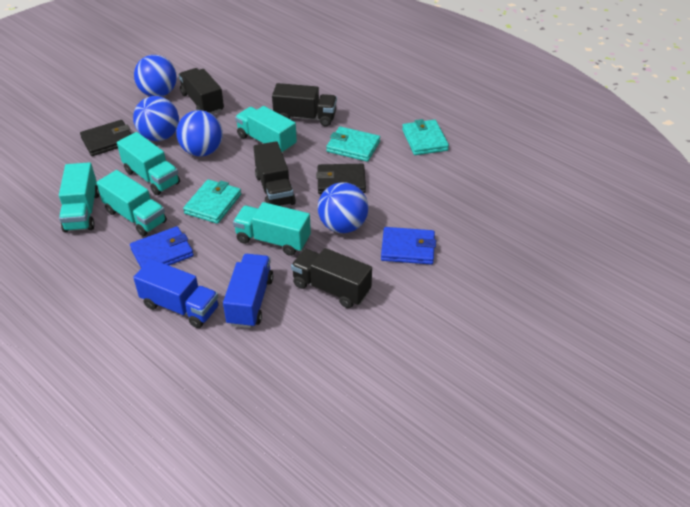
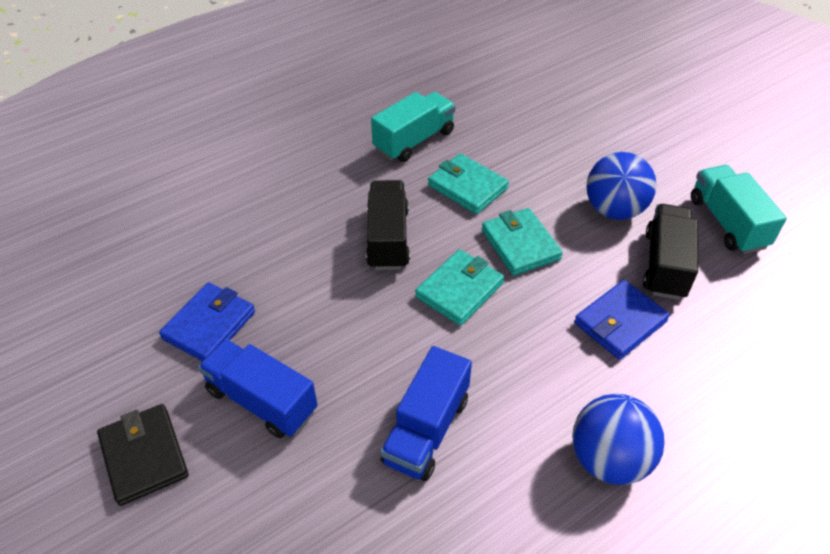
black truck: 4 -> 2
black wallet: 2 -> 1
blue ball: 4 -> 2
turquoise truck: 5 -> 2

